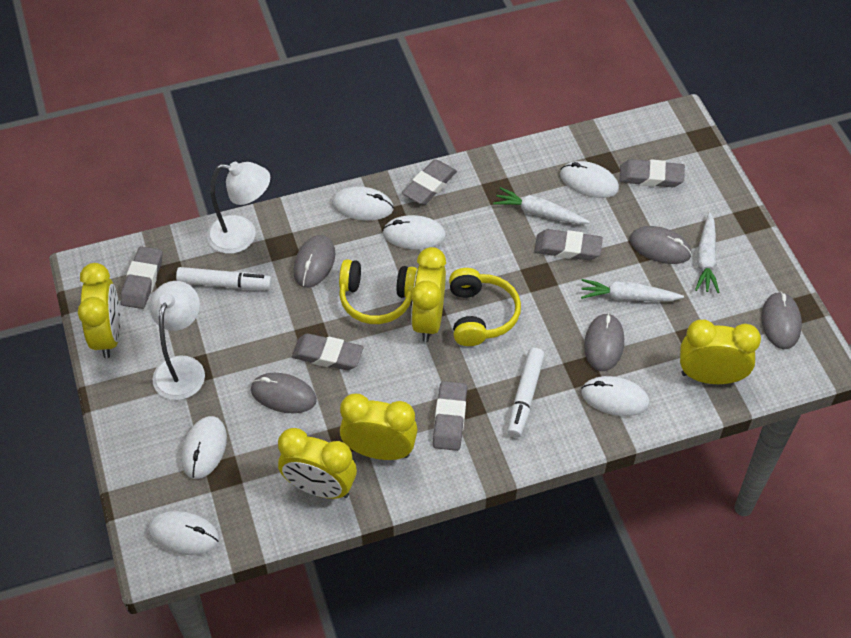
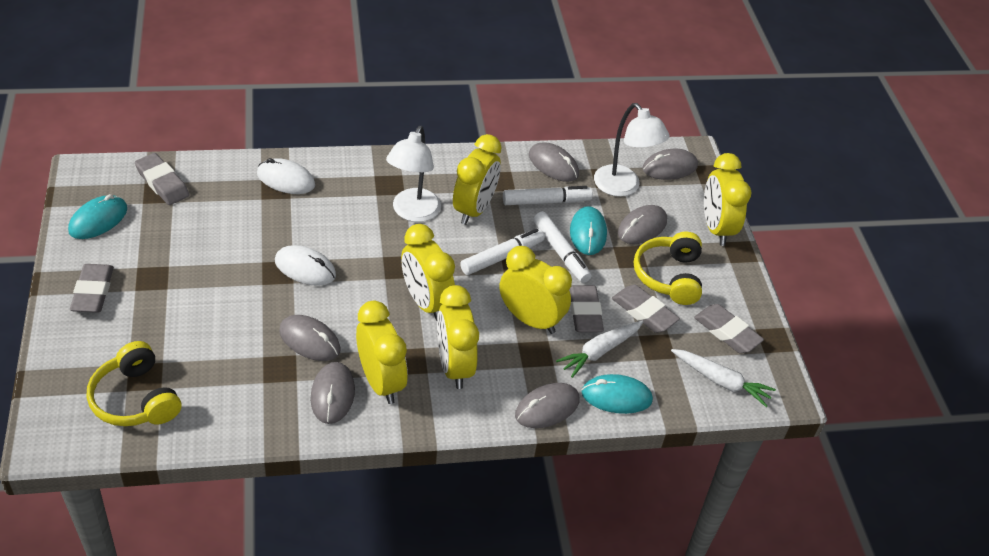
grey eraser: 6 -> 5
grey mouse: 5 -> 6
turquoise mouse: 0 -> 3
white carrot: 3 -> 2
white marker: 2 -> 3
white mouse: 6 -> 2
yellow clock: 5 -> 6

